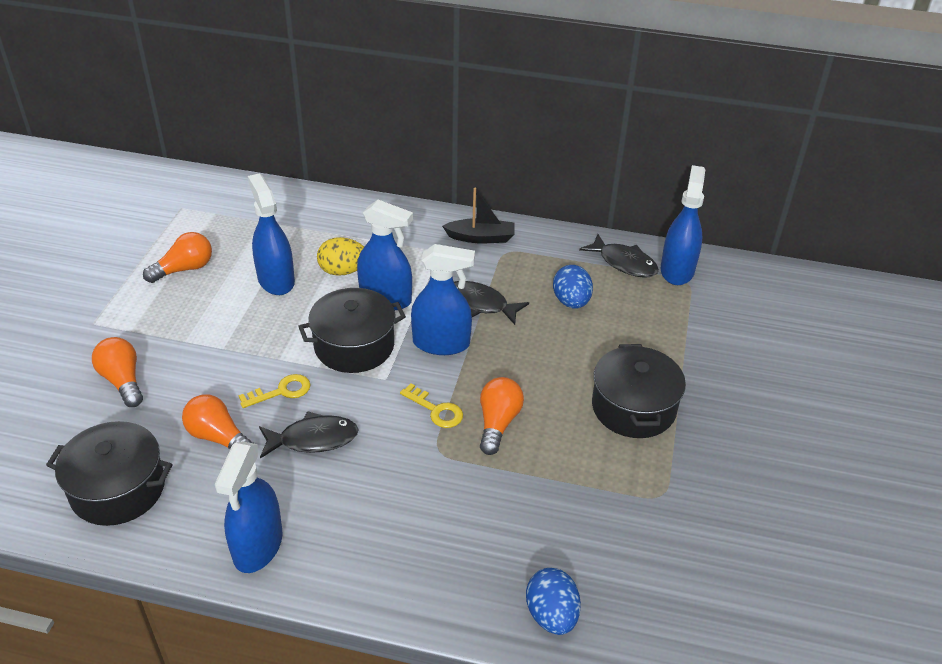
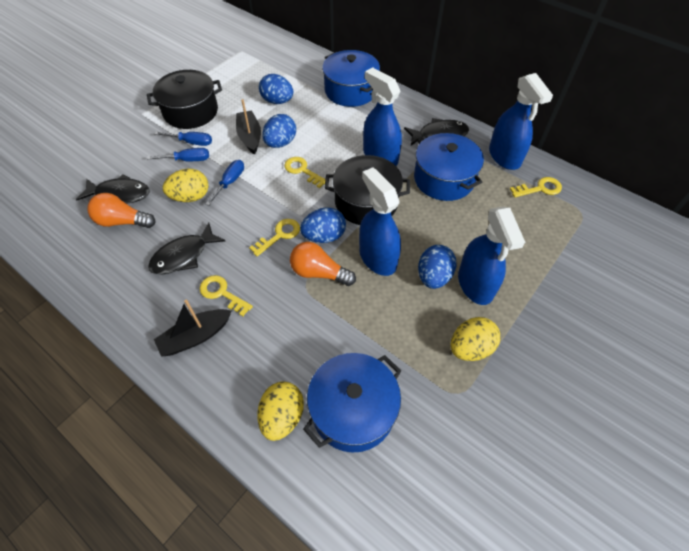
black boat: 1 -> 2
black pot: 3 -> 2
blue egg: 2 -> 4
blue pot: 0 -> 3
blue screwdriver: 0 -> 3
blue spray bottle: 5 -> 4
orange light bulb: 4 -> 2
yellow egg: 1 -> 3
yellow key: 2 -> 4

